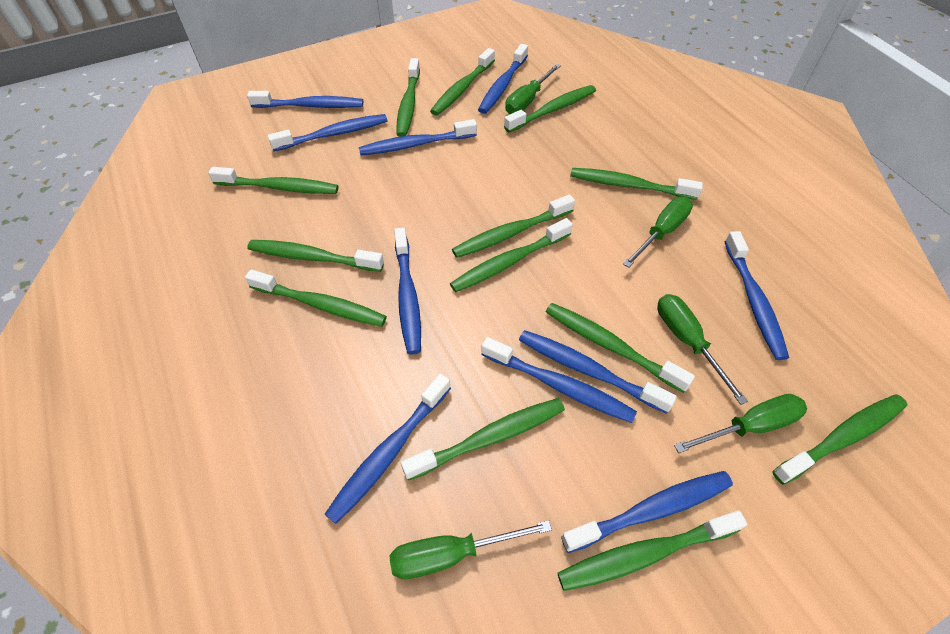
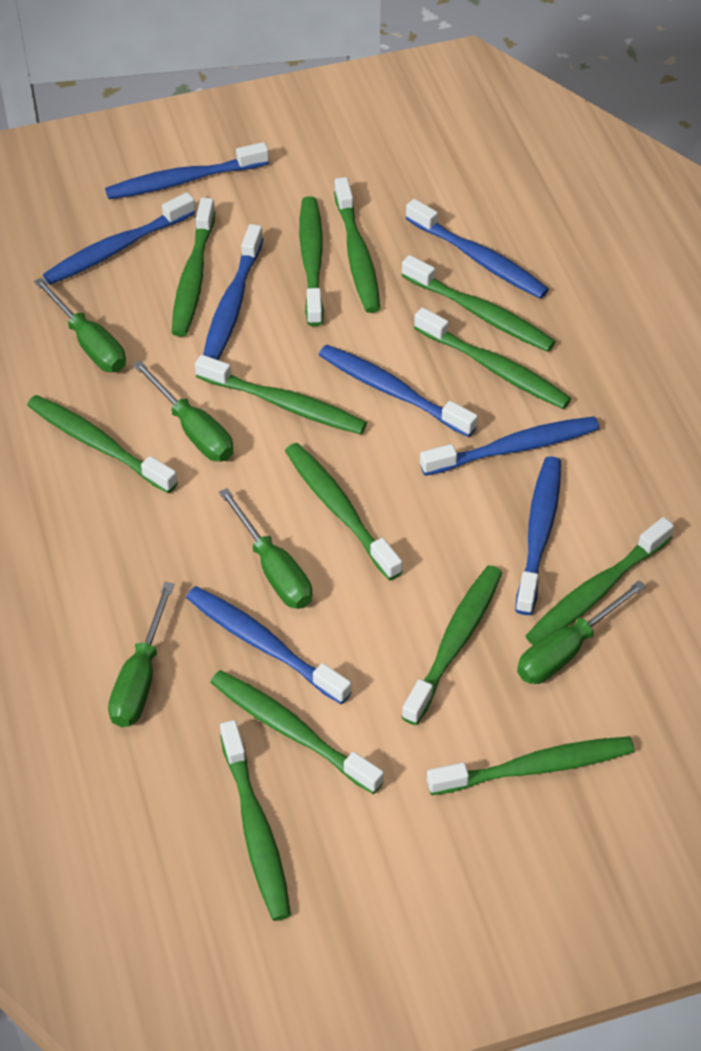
blue toothbrush: 10 -> 8

